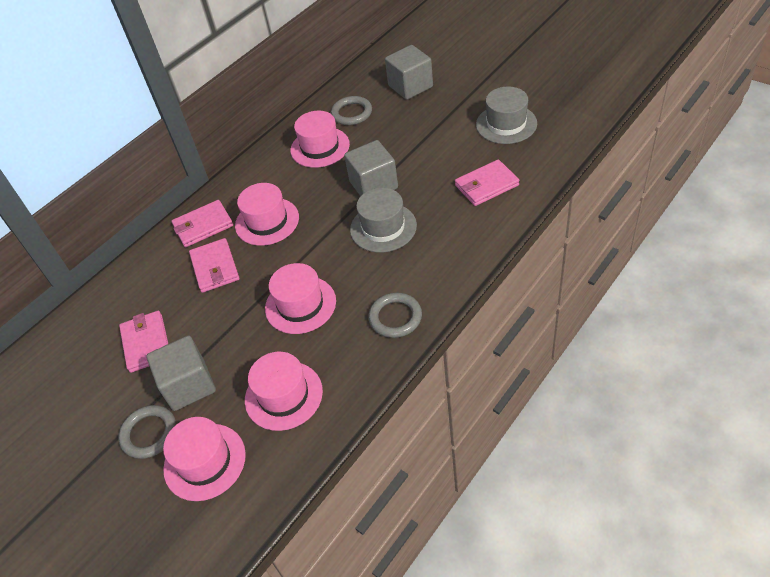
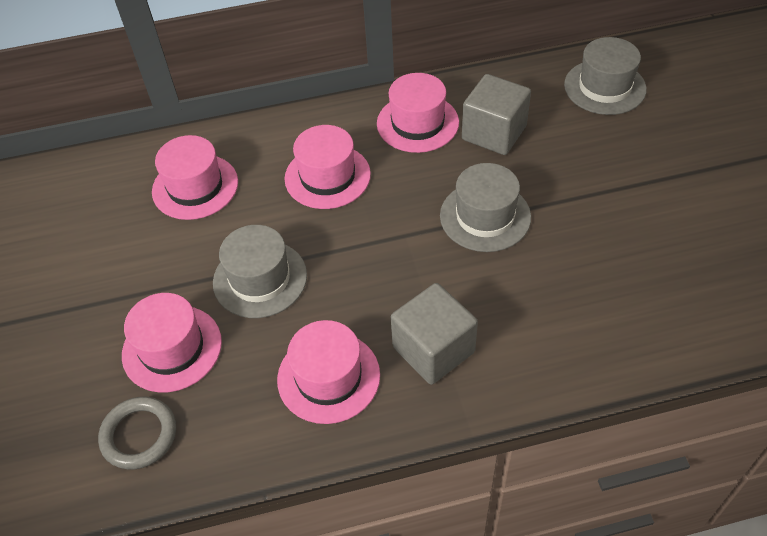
grey cube: 3 -> 2
grey hat: 2 -> 3
grey ring: 3 -> 1
pink wallet: 4 -> 0

